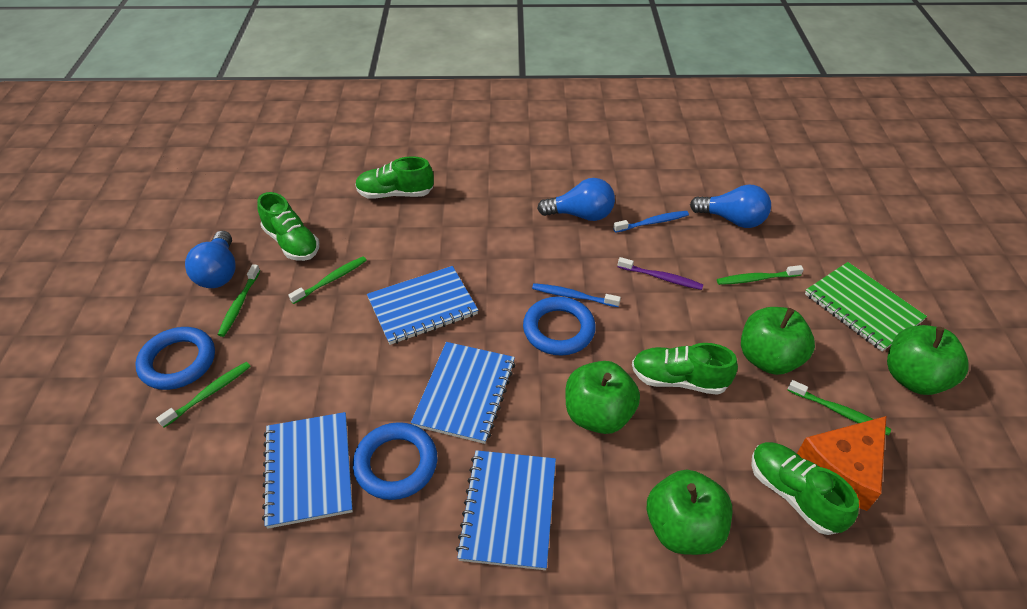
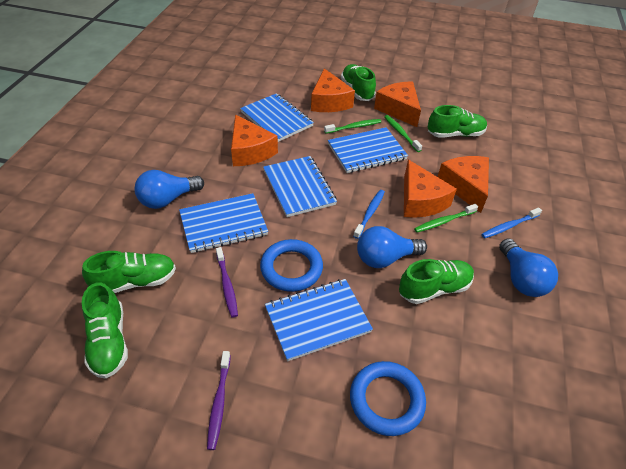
blue notebook: 4 -> 5
blue ring: 3 -> 2
green apple: 4 -> 0
green notebook: 1 -> 0
green shoe: 4 -> 5
green toothbrush: 5 -> 3
orange cheese: 1 -> 5
purple toothbrush: 1 -> 2

